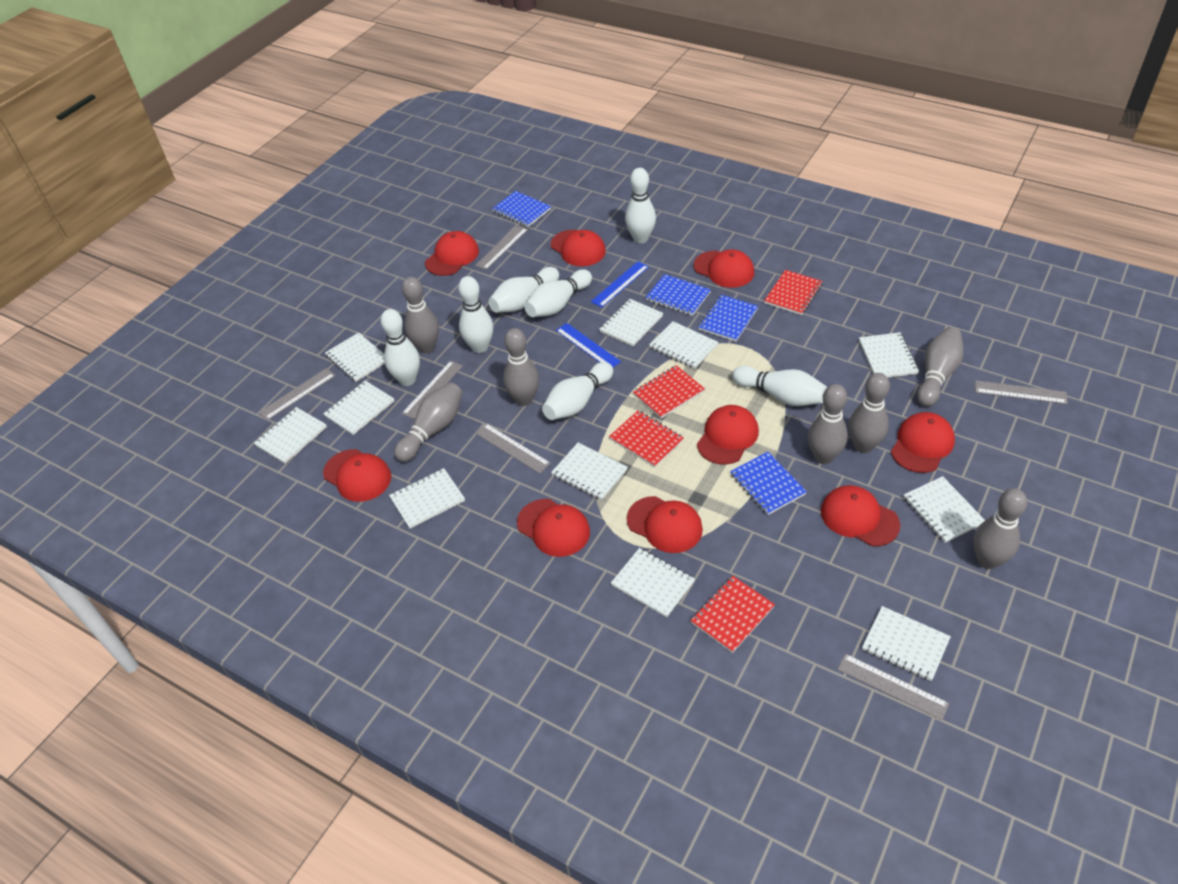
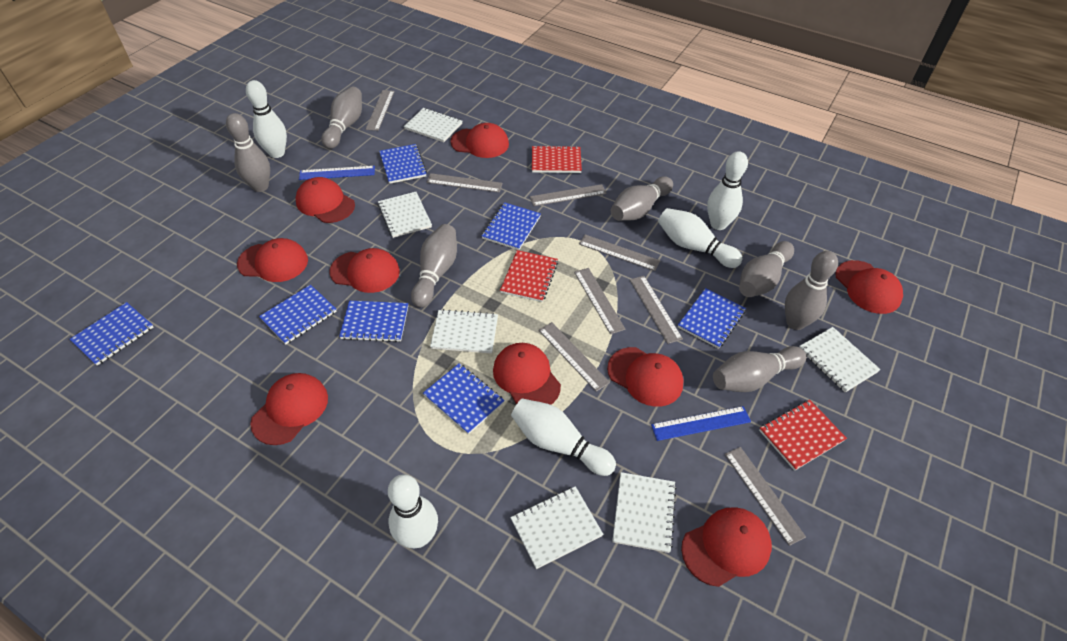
blue notebook: 4 -> 7
grey ruler: 6 -> 8
red notebook: 4 -> 3
white bowling pin: 7 -> 5
white notebook: 11 -> 6

